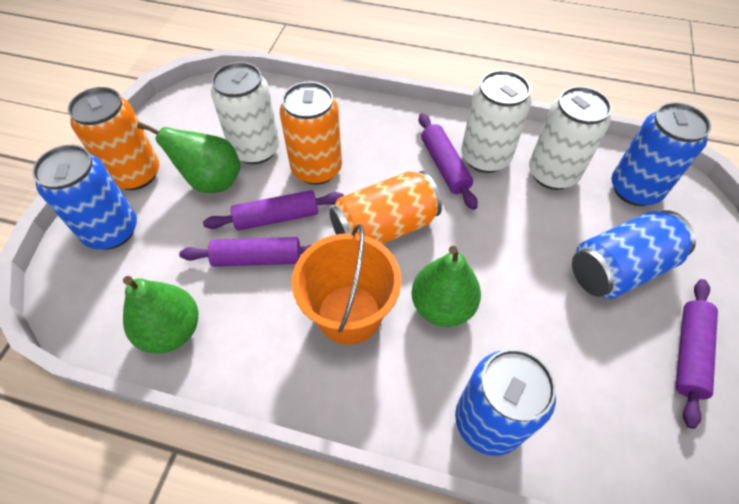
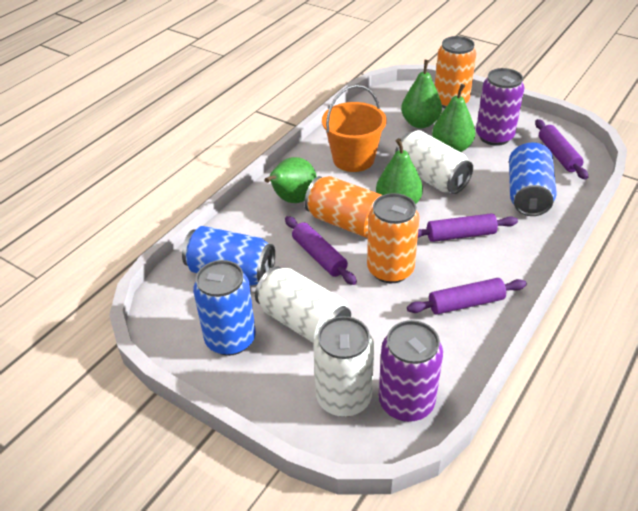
blue can: 4 -> 3
green pear: 3 -> 4
purple can: 0 -> 2

